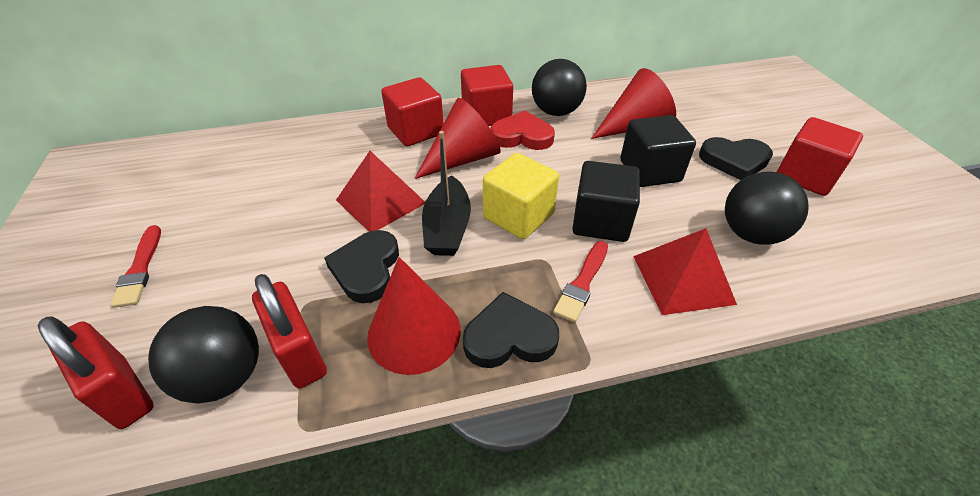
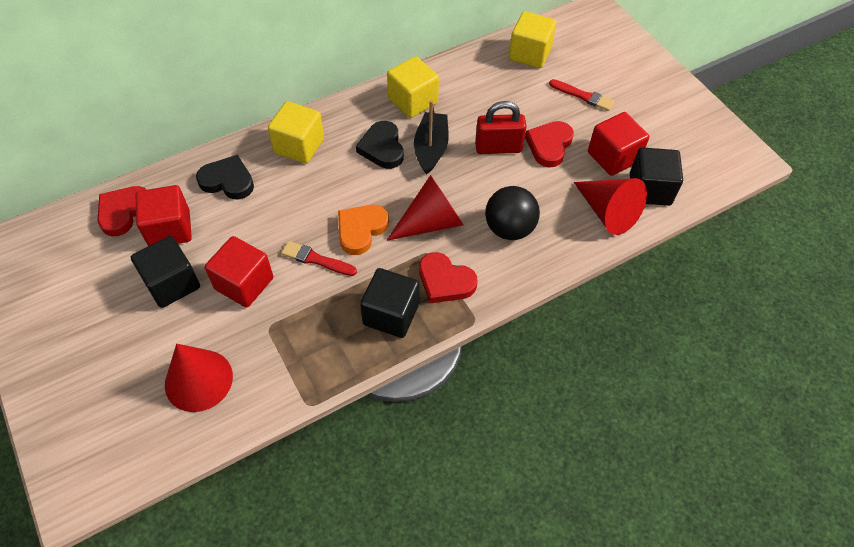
black ball: 3 -> 1
black cube: 2 -> 3
black heart: 3 -> 2
orange heart: 0 -> 1
red heart: 1 -> 3
red padlock: 2 -> 1
red pyramid: 2 -> 0
yellow cube: 1 -> 3

